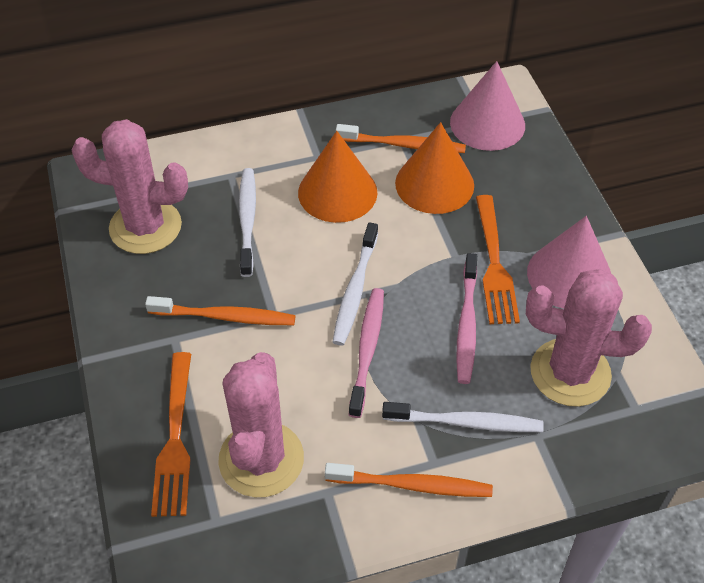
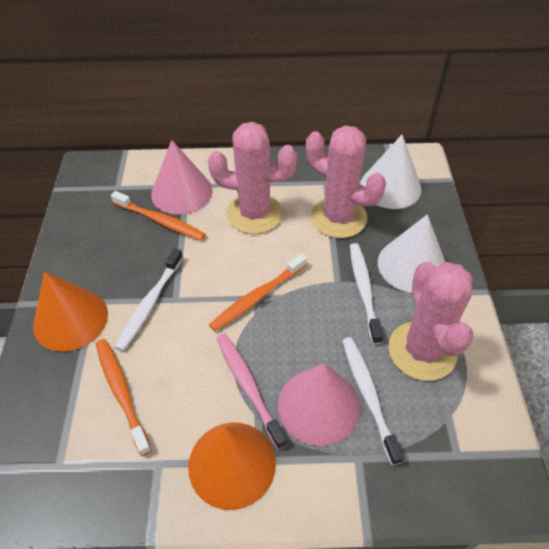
orange fork: 2 -> 0
pink toothbrush: 2 -> 1
white cone: 0 -> 2

